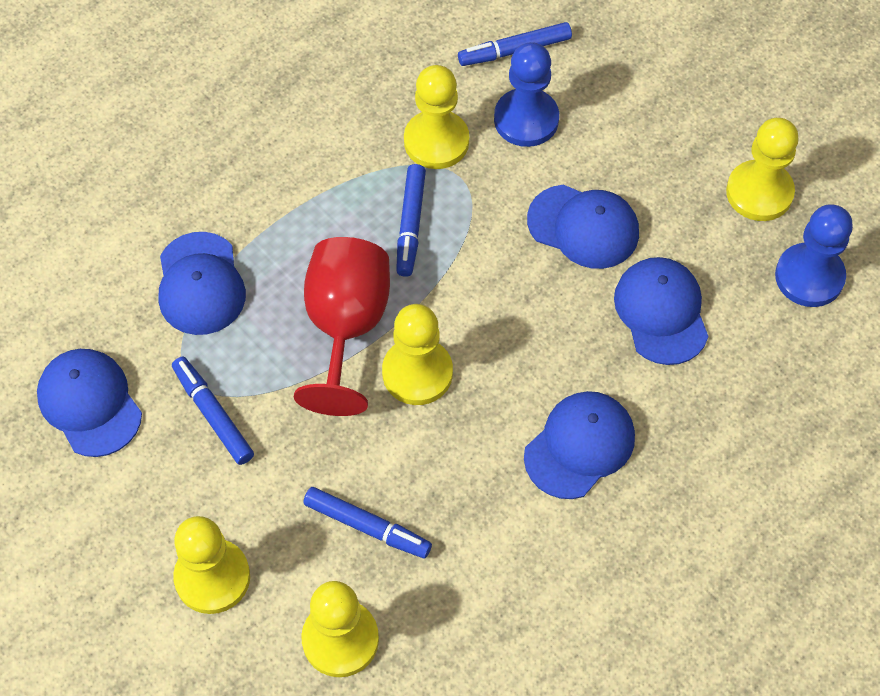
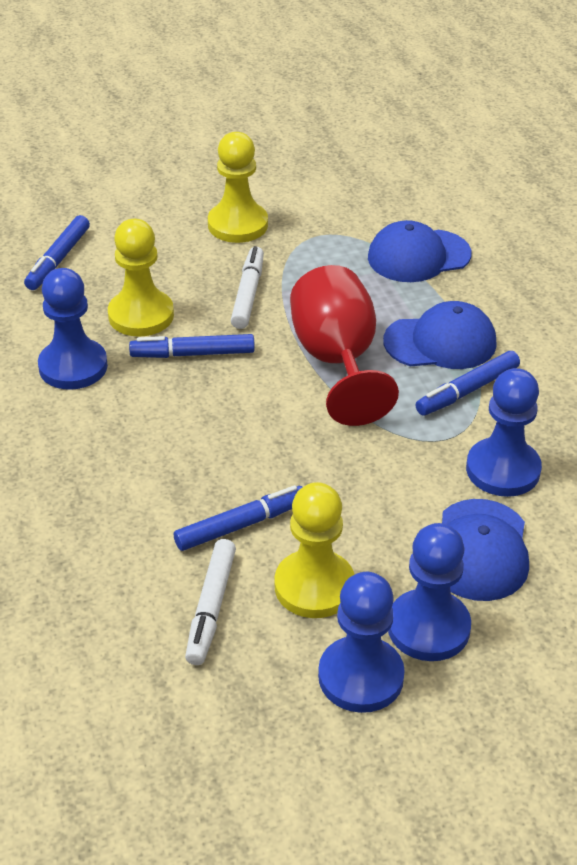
blue cap: 5 -> 3
blue pawn: 2 -> 4
white marker: 0 -> 2
yellow pawn: 5 -> 3

